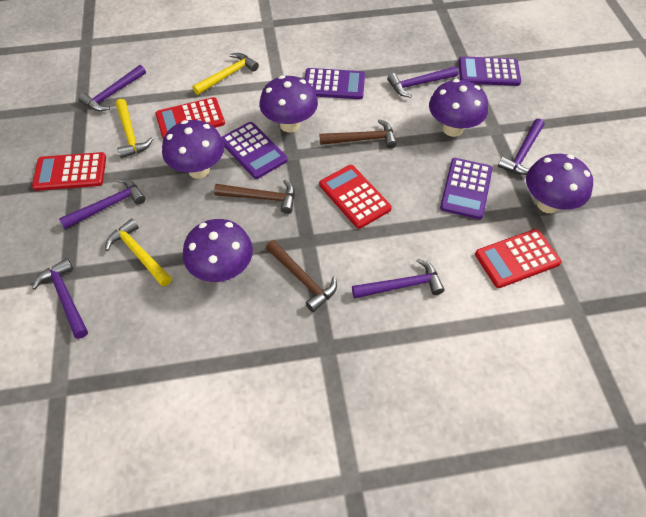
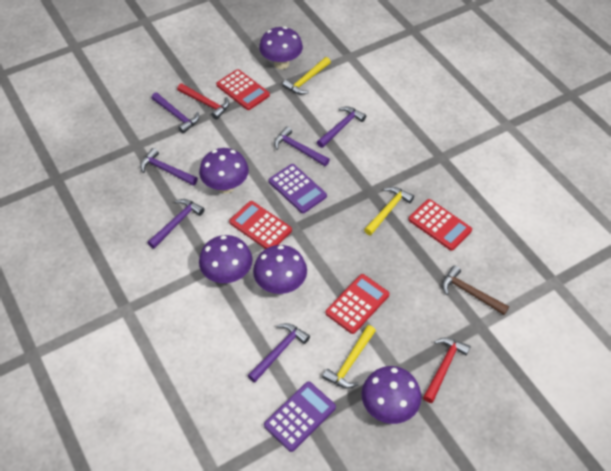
brown hammer: 3 -> 1
purple calculator: 4 -> 2
red hammer: 0 -> 2

